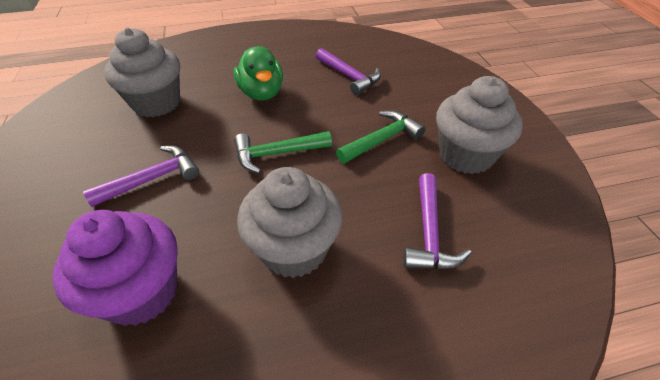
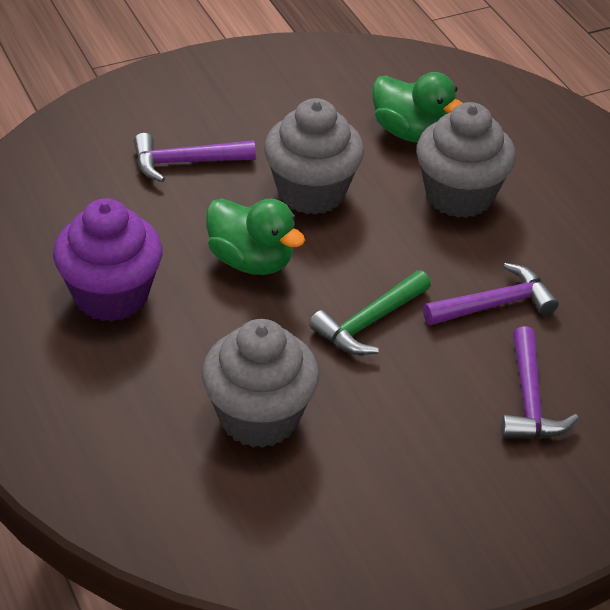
green duck: 1 -> 2
green hammer: 2 -> 1

